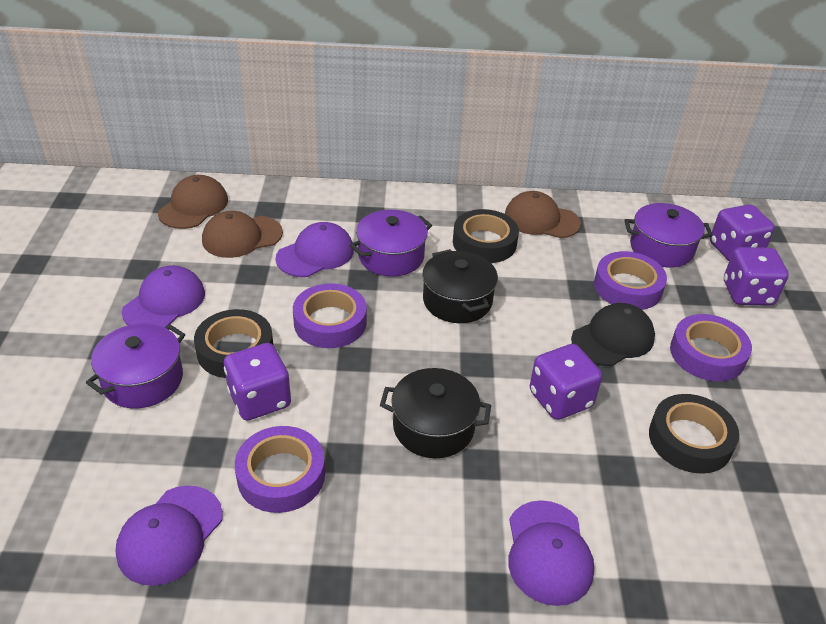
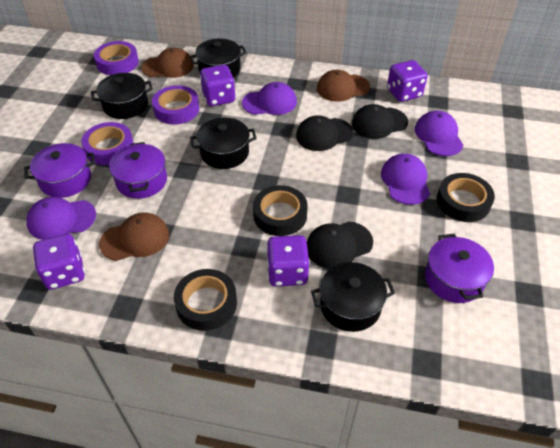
black cap: 1 -> 3
black pot: 2 -> 4
purple tape: 4 -> 3

